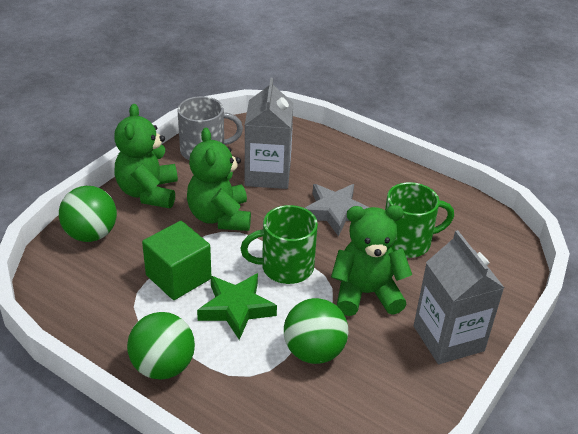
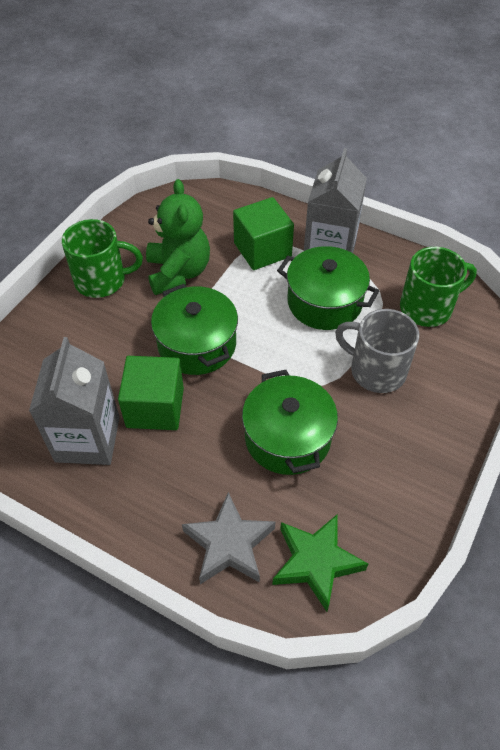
green ball: 3 -> 0
green cube: 1 -> 2
green pot: 0 -> 3
green teddy bear: 3 -> 1

